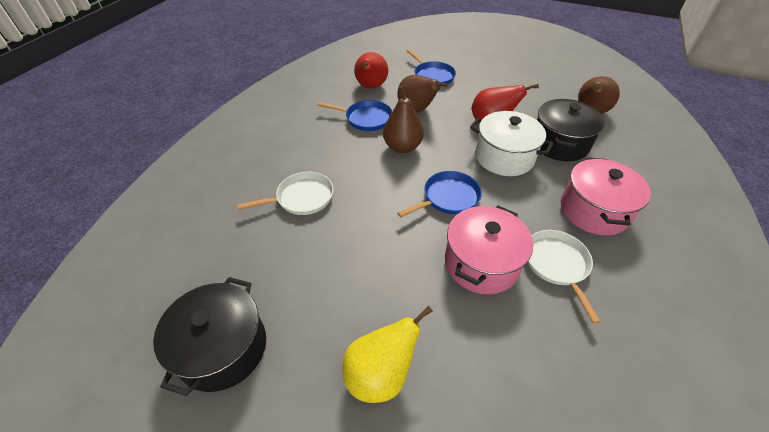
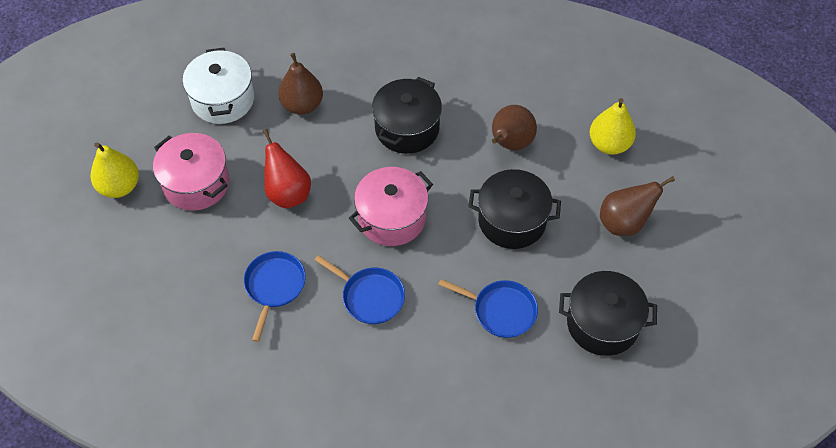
black pot: 2 -> 3
red pear: 2 -> 1
white pan: 2 -> 0
yellow pear: 1 -> 2

